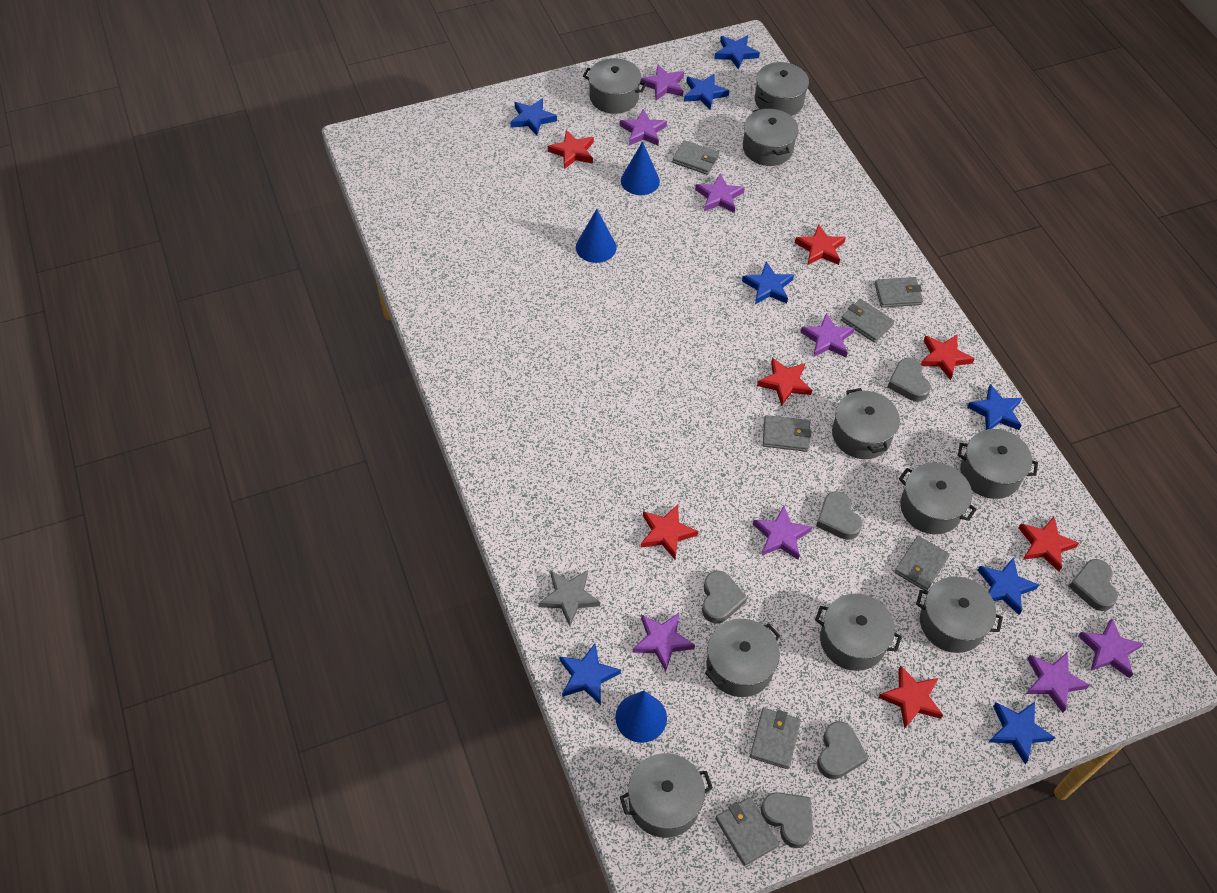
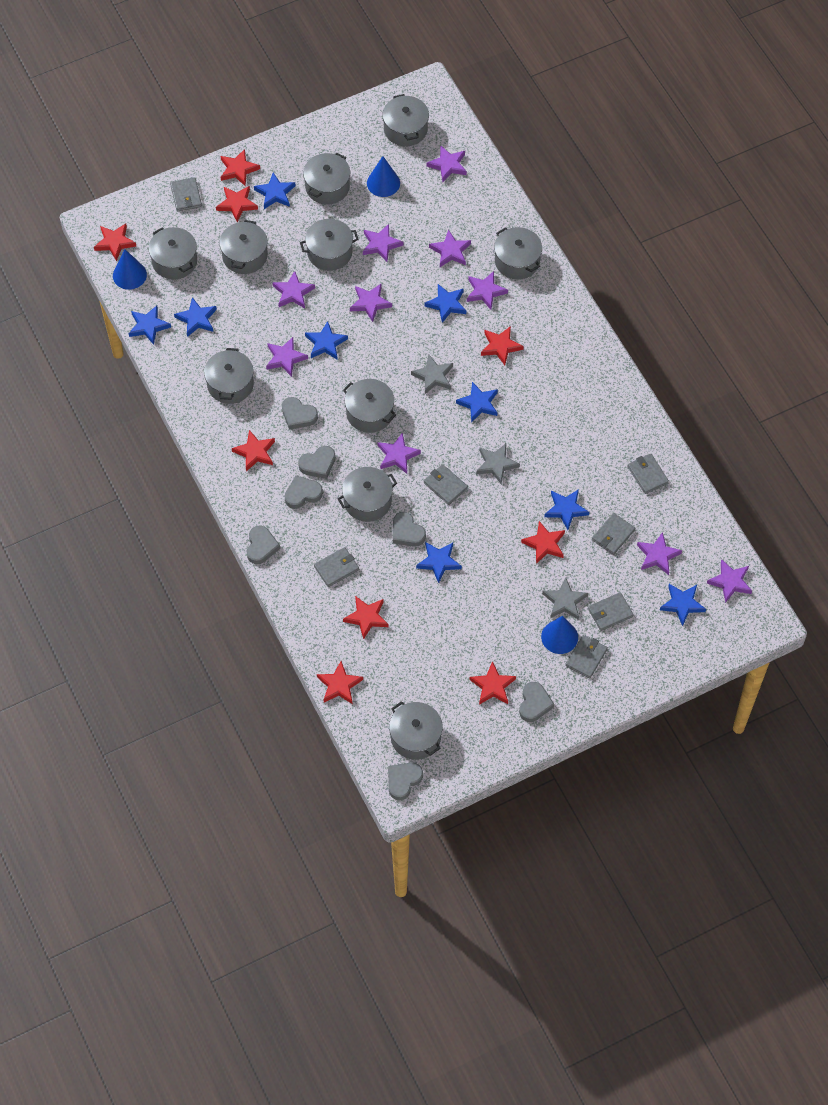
blue star: 8 -> 9
grey heart: 6 -> 7
grey star: 1 -> 3
purple star: 8 -> 10
red star: 7 -> 9

